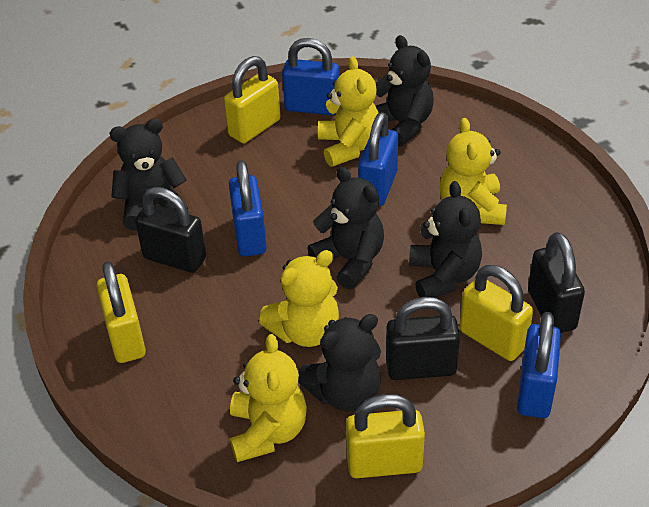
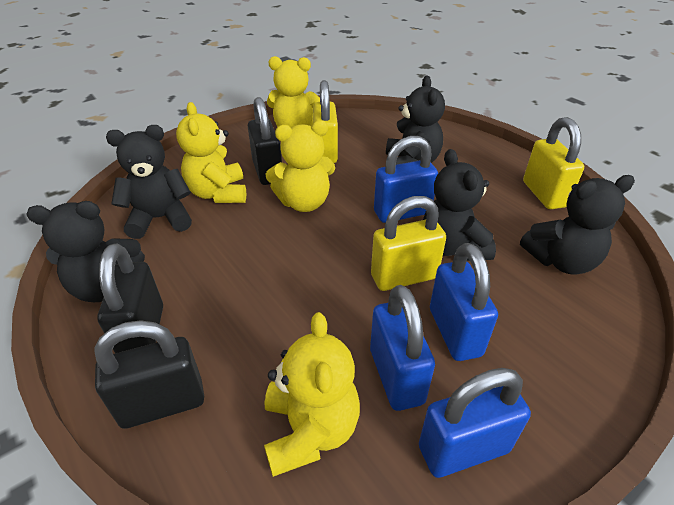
yellow padlock: 4 -> 3

